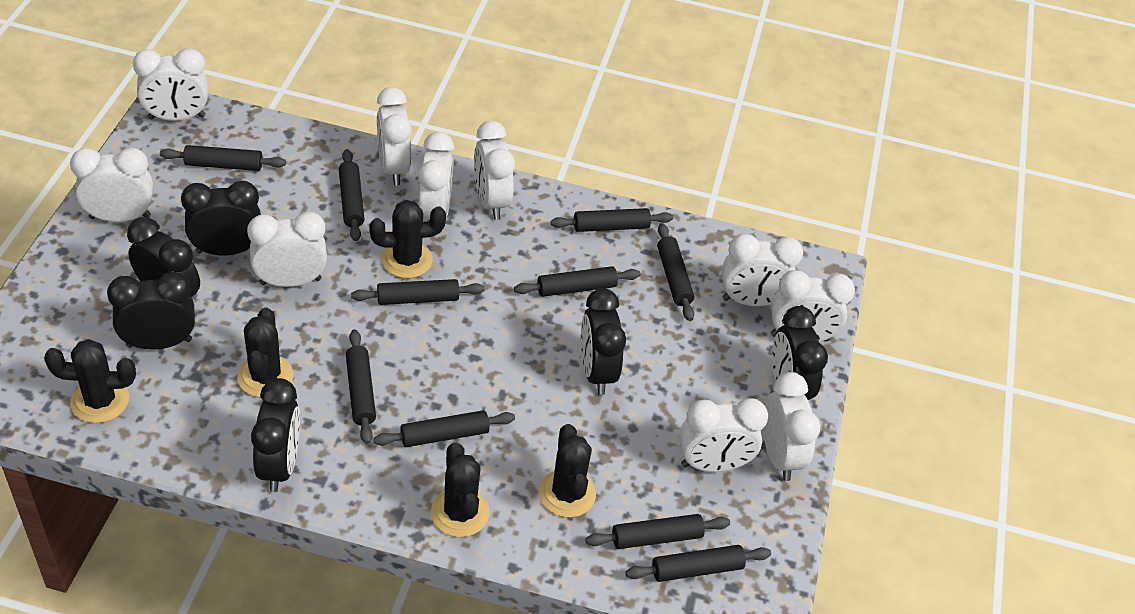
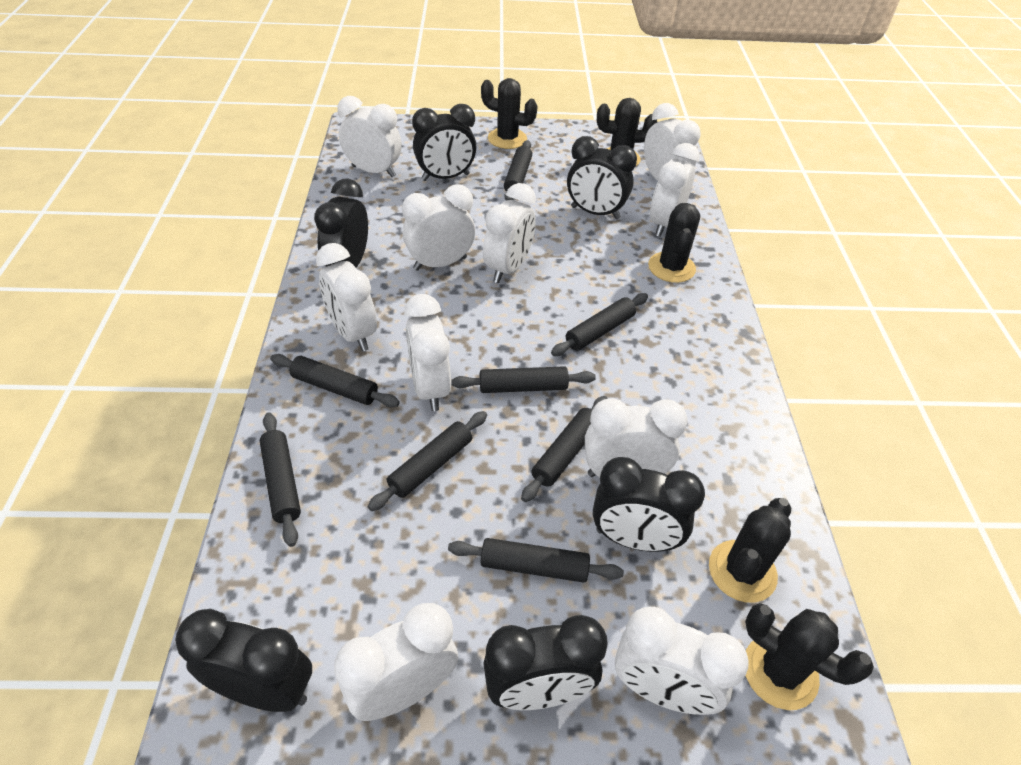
black rolling pin: 10 -> 8

